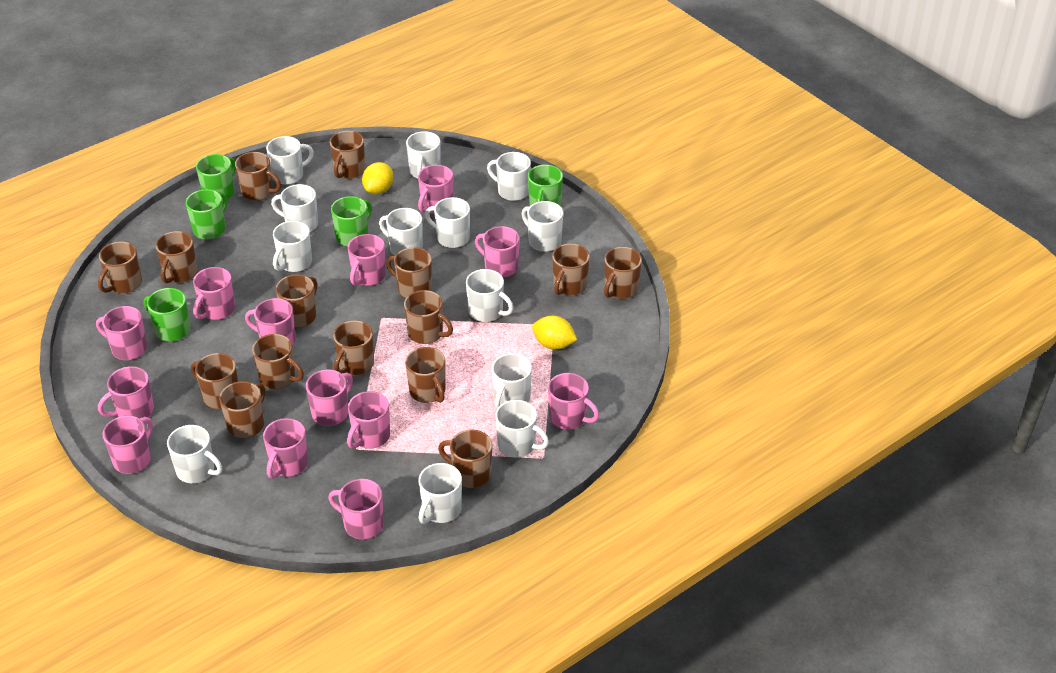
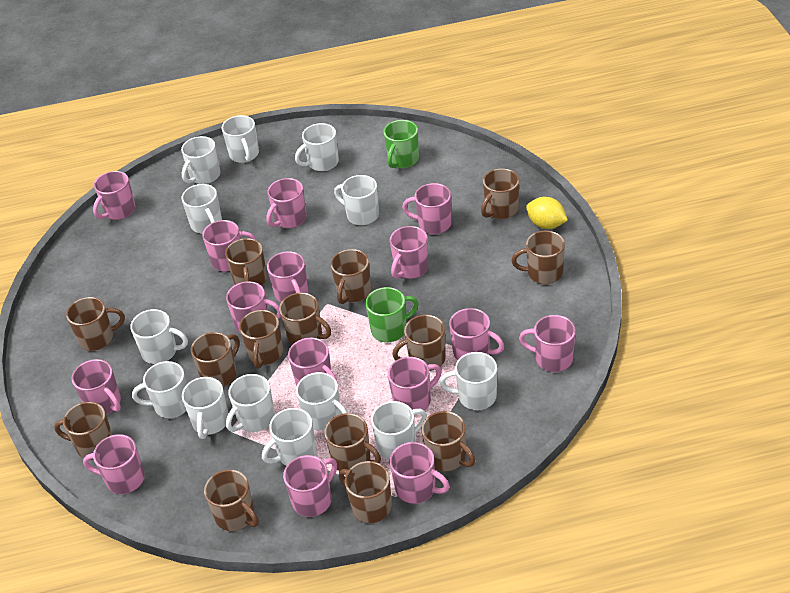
brown mug: 15 -> 14
green mug: 5 -> 2
pink mug: 13 -> 15
yellow lemon: 2 -> 1

